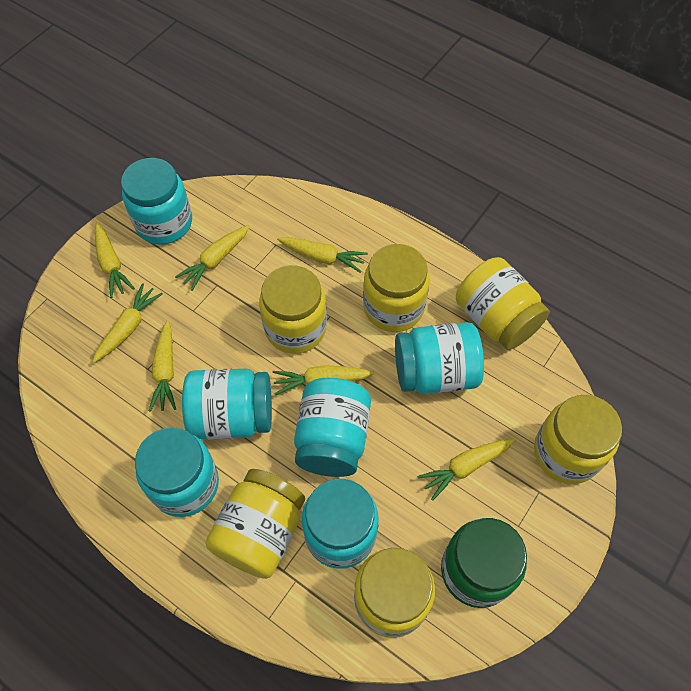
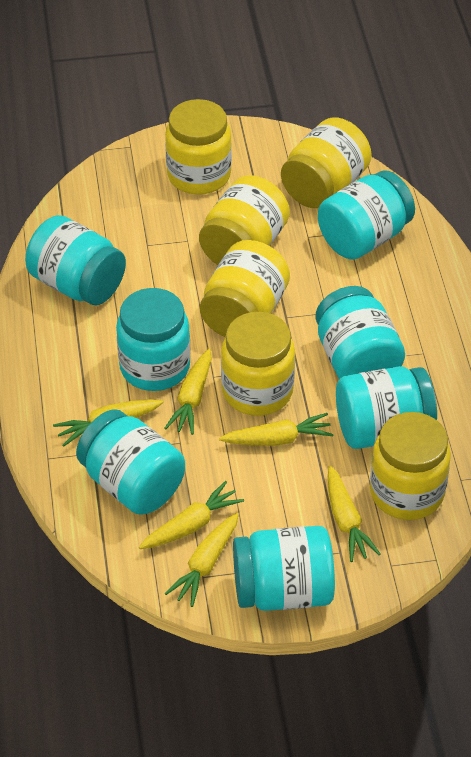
green jar: 1 -> 0
turquoise jar: 6 -> 7
yellow carrot: 7 -> 6

